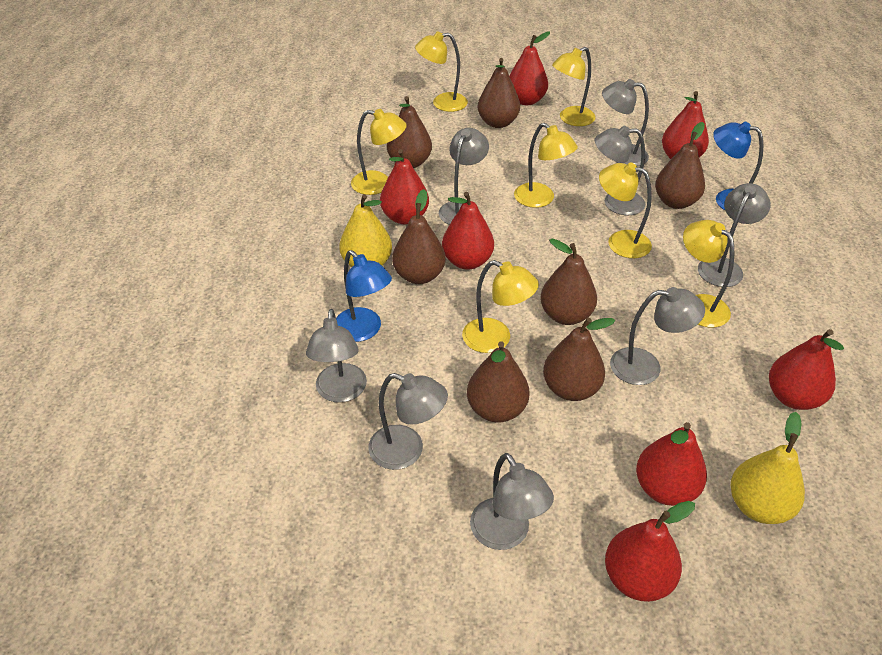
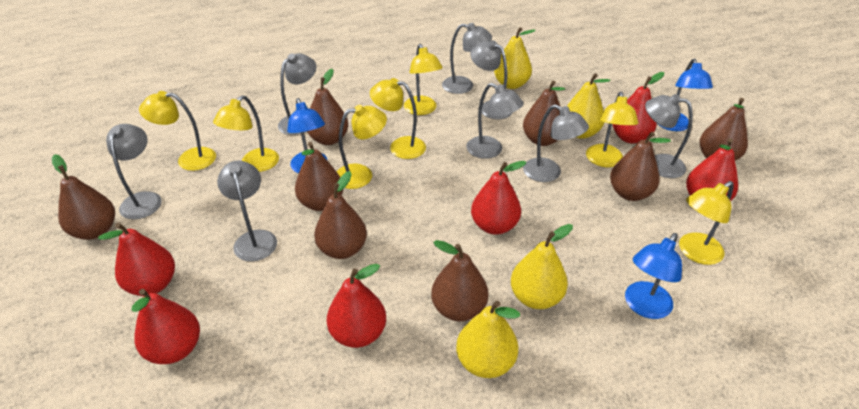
blue lamp: 2 -> 3
brown pear: 7 -> 8
red pear: 7 -> 6
yellow pear: 2 -> 4

